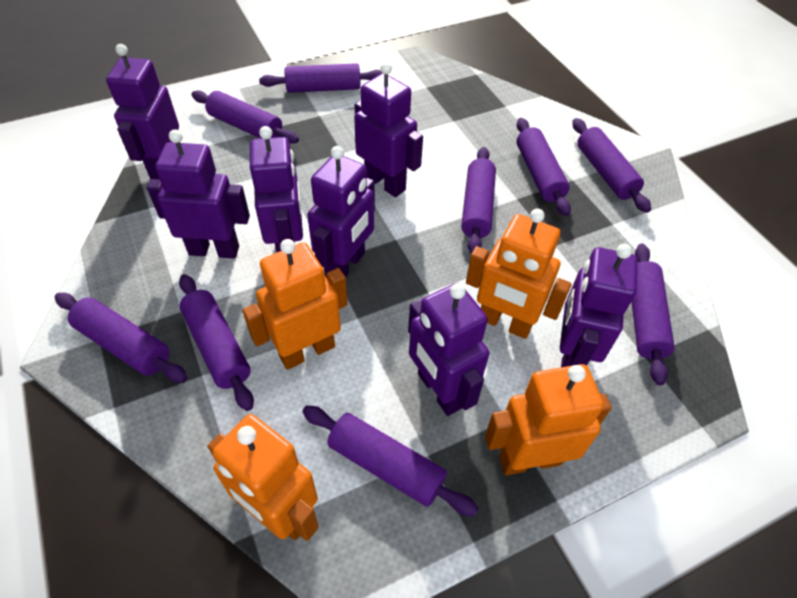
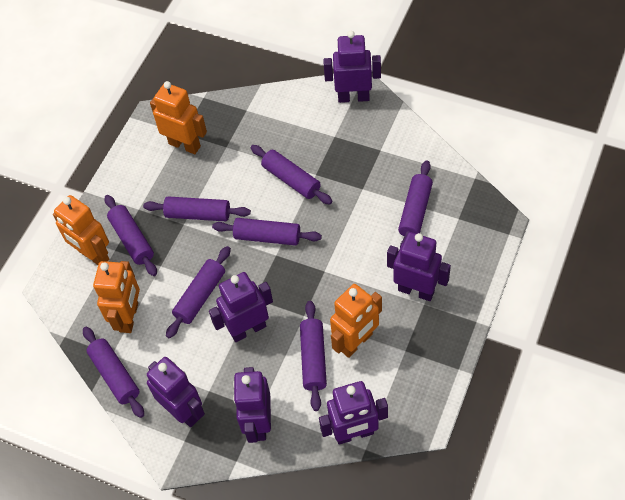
purple robot: 7 -> 6
purple rolling pin: 9 -> 8

